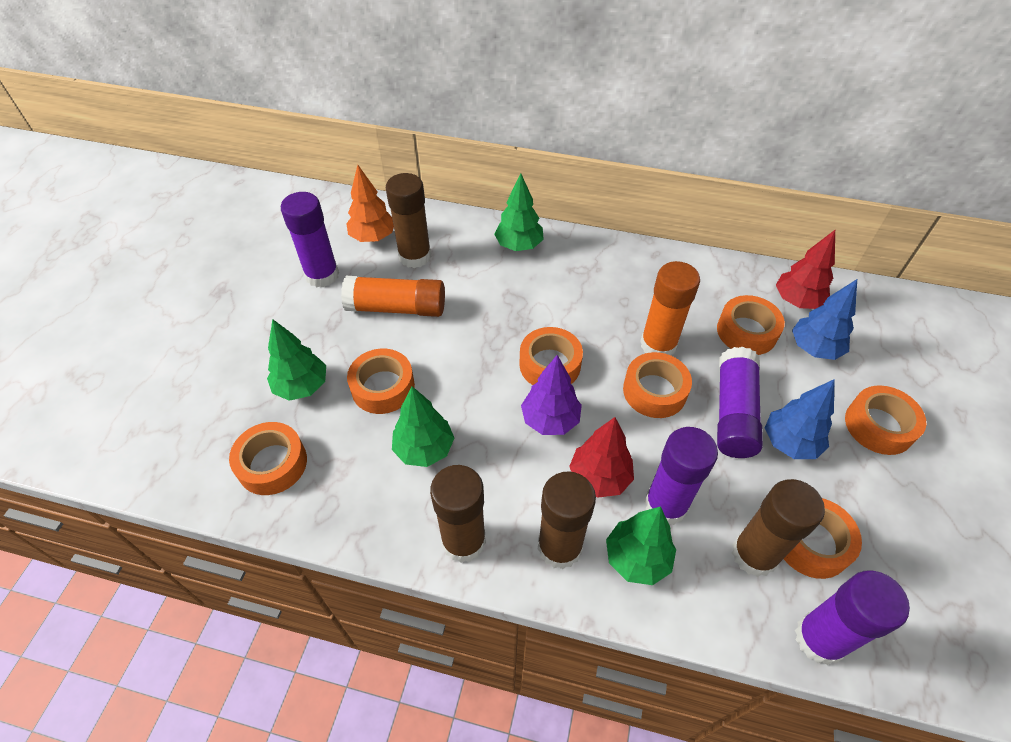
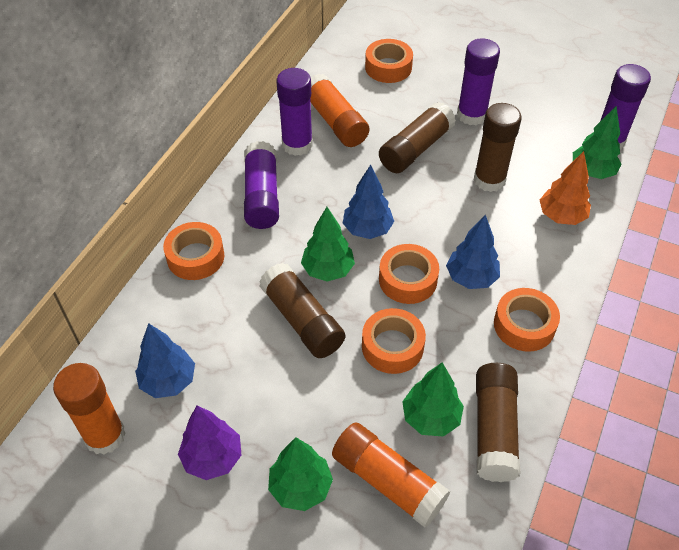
blue tree: 2 -> 3
orange glue stick: 2 -> 3
orange tape: 7 -> 5
red tree: 2 -> 0

